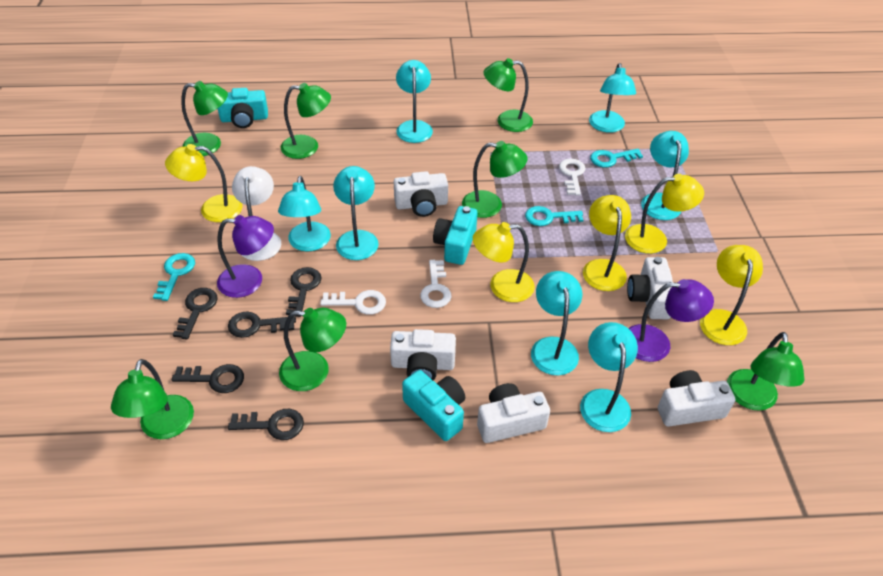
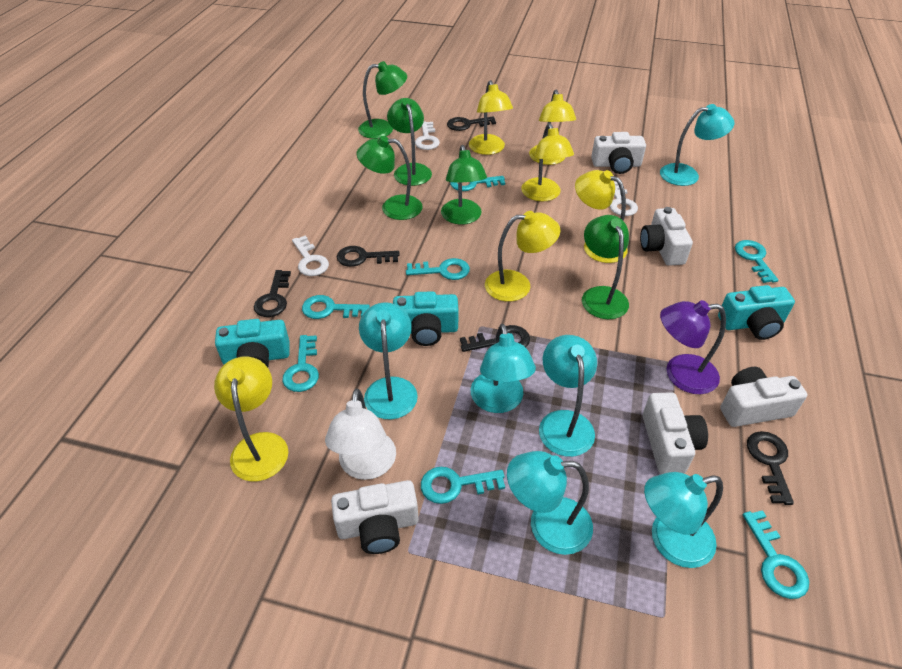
green lamp: 7 -> 5
purple lamp: 2 -> 1
turquoise key: 3 -> 7
turquoise lamp: 7 -> 6
yellow lamp: 5 -> 6

